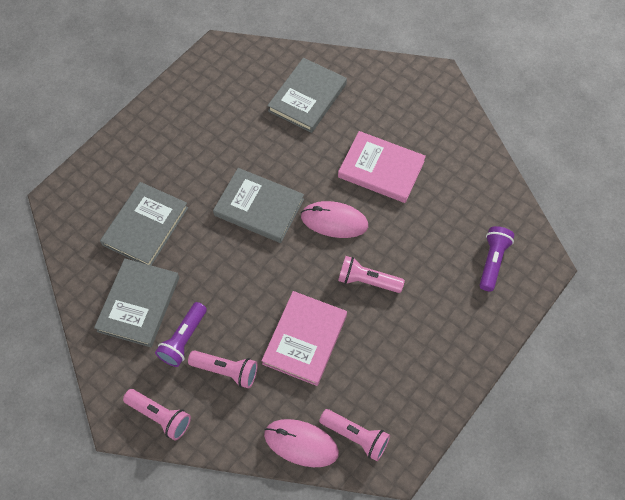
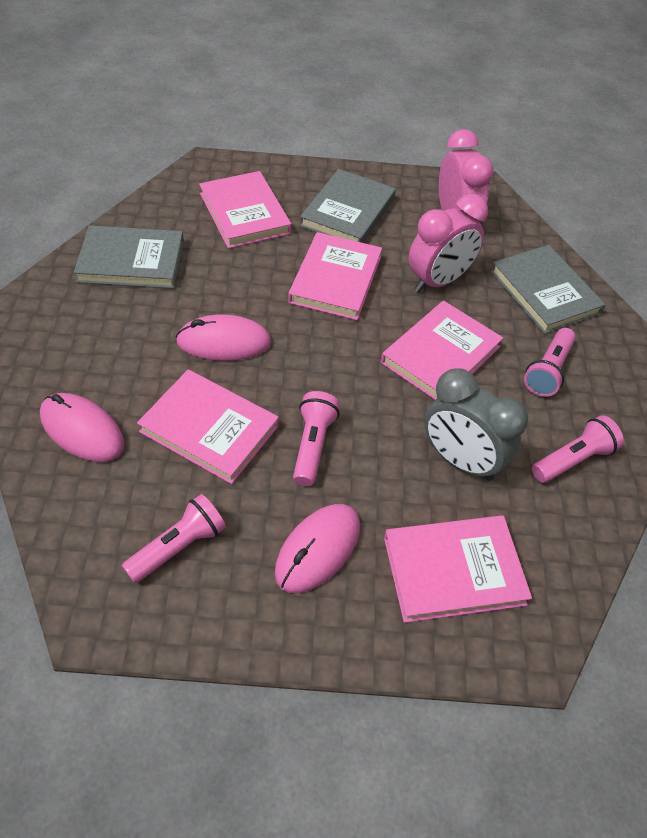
grey book: 4 -> 3
grey clock: 0 -> 1
pink book: 2 -> 5
pink clock: 0 -> 2
pink mouse: 2 -> 3
purple flashlight: 2 -> 0

